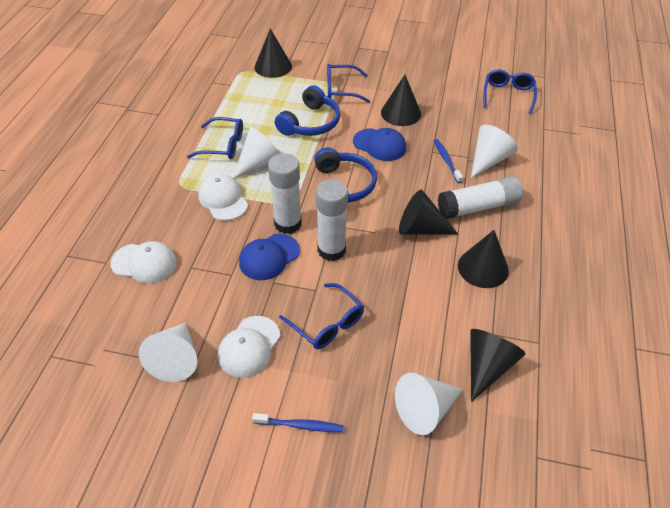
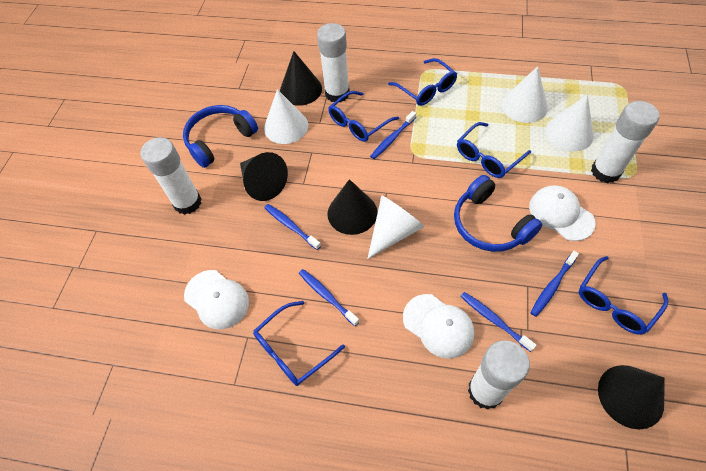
black cone: 5 -> 4
blue cap: 2 -> 0
blue glasses: 4 -> 5
blue toothbrush: 2 -> 5
white glue stick: 3 -> 4

